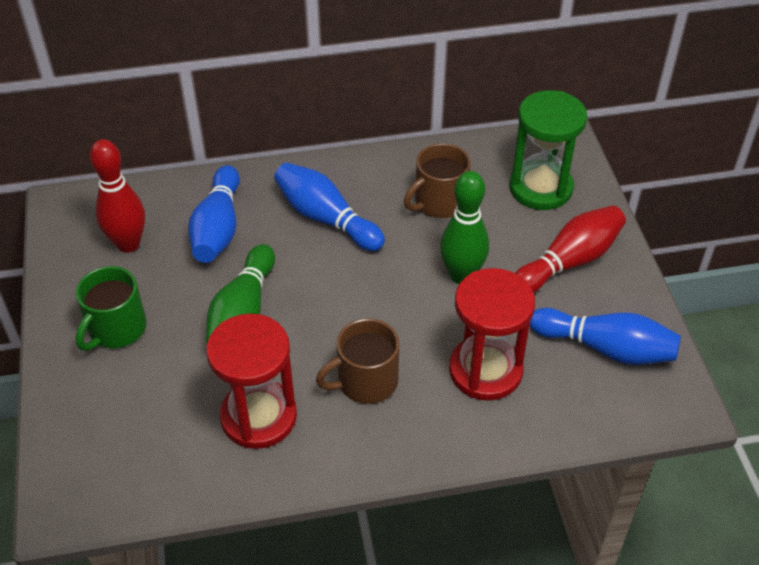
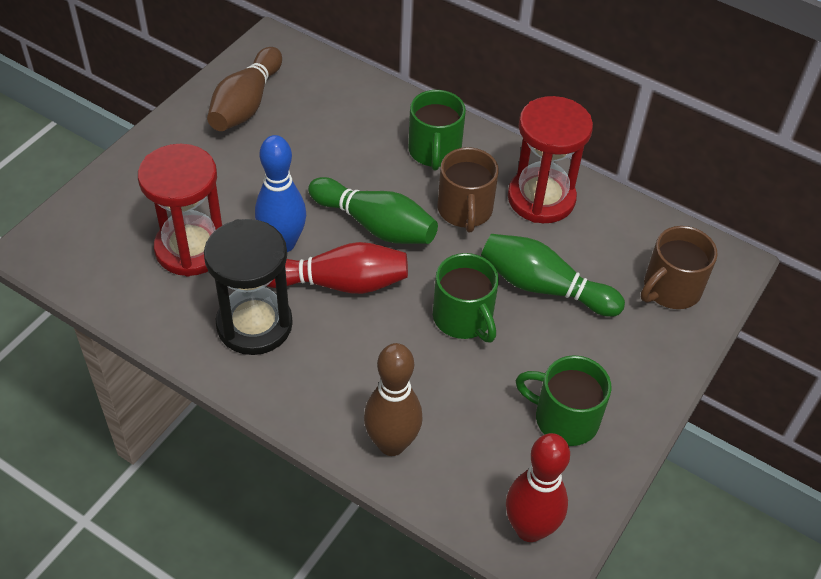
black hourglass: 0 -> 1
blue bowling pin: 3 -> 1
brown bowling pin: 0 -> 2
green hourglass: 1 -> 0
green mug: 1 -> 3

